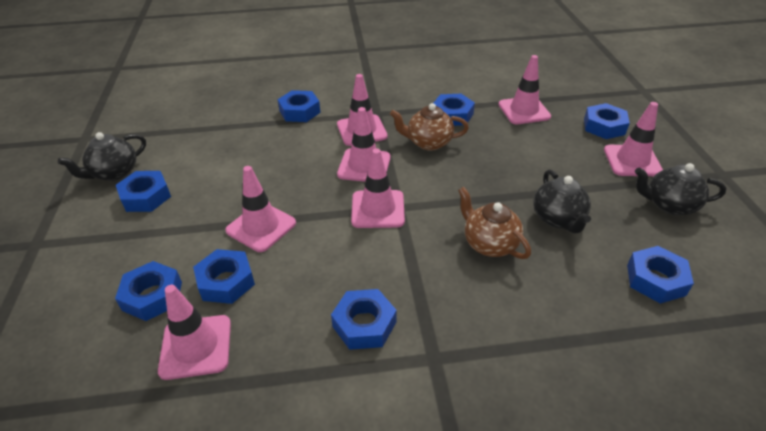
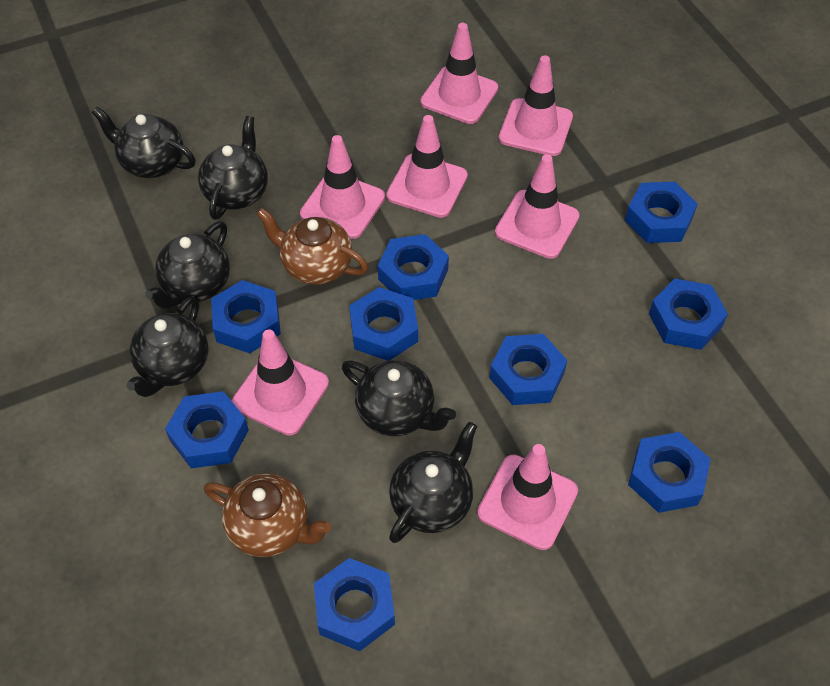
black teapot: 3 -> 6
blue nut: 8 -> 9

